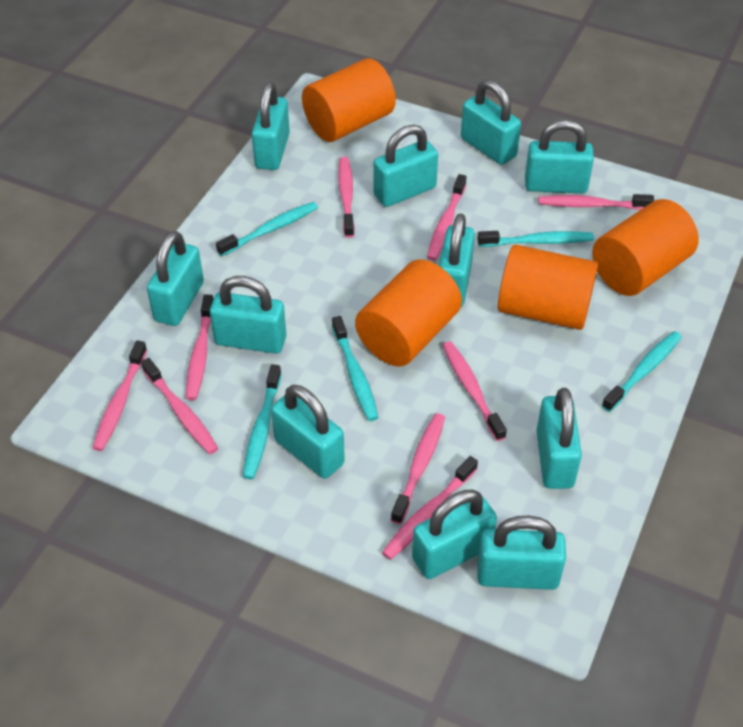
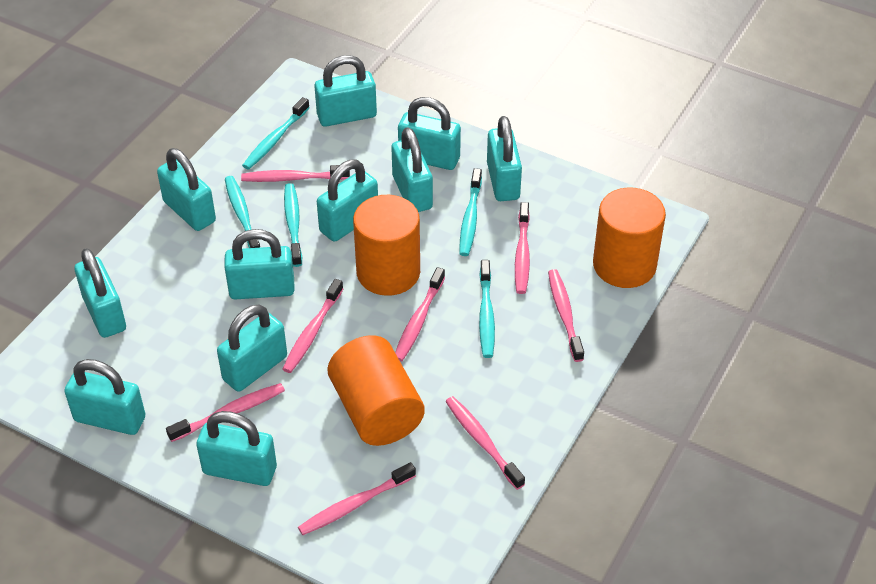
orange cylinder: 4 -> 3
pink toothbrush: 9 -> 8

